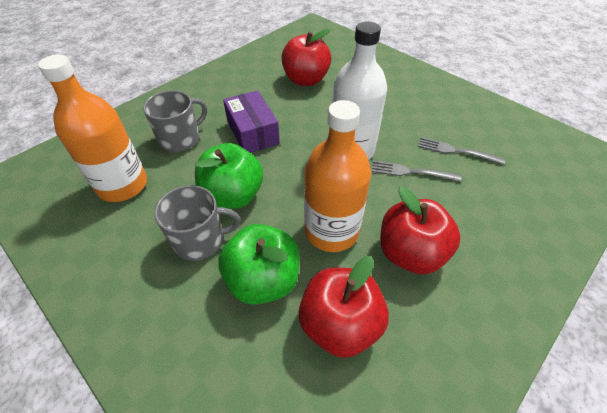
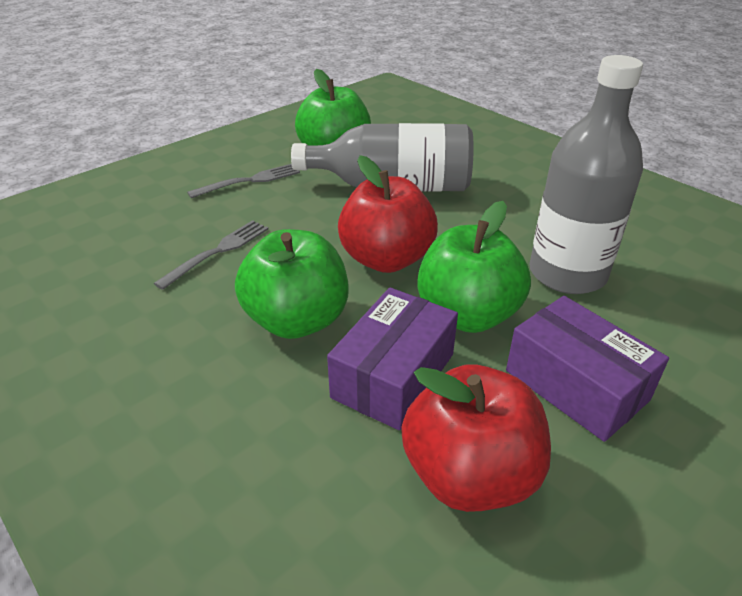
green apple: 2 -> 3
grey bottle: 0 -> 2
grey mug: 2 -> 0
orange bottle: 2 -> 0
purple box: 1 -> 2
red apple: 3 -> 2
white bottle: 1 -> 0

